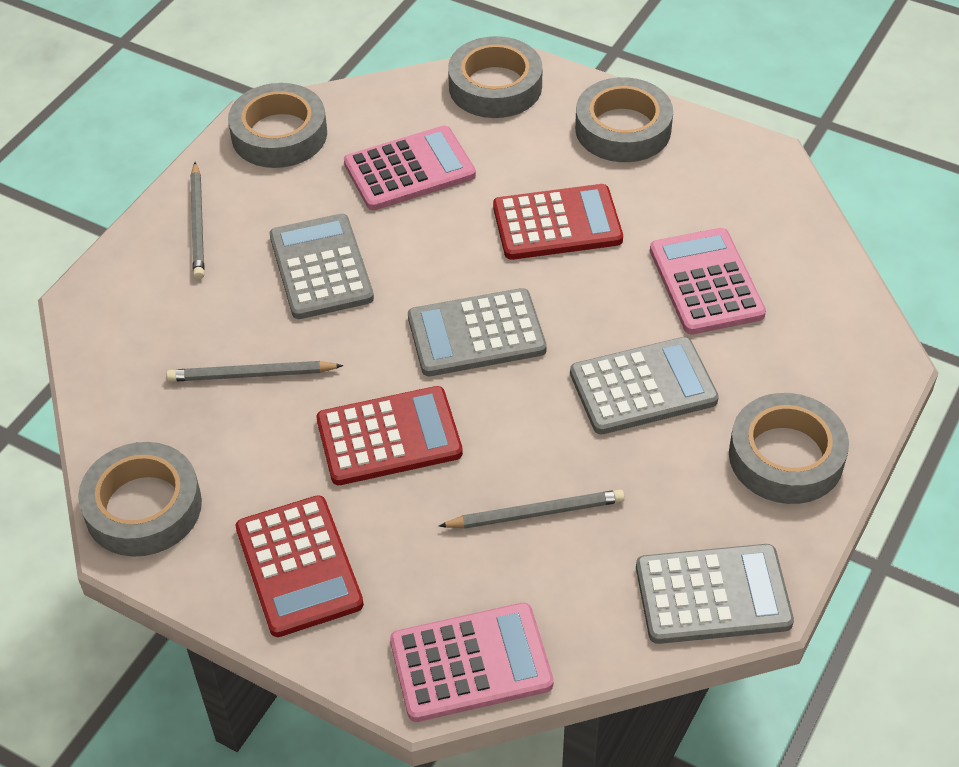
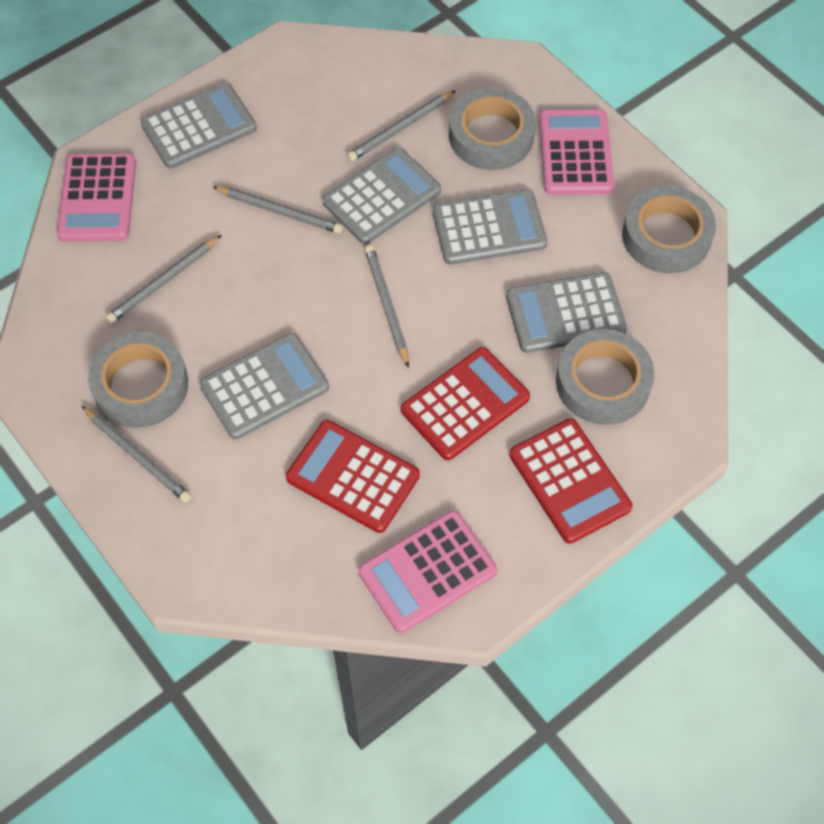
grey calculator: 4 -> 5
grey pencil: 3 -> 5
grey tape: 5 -> 4

